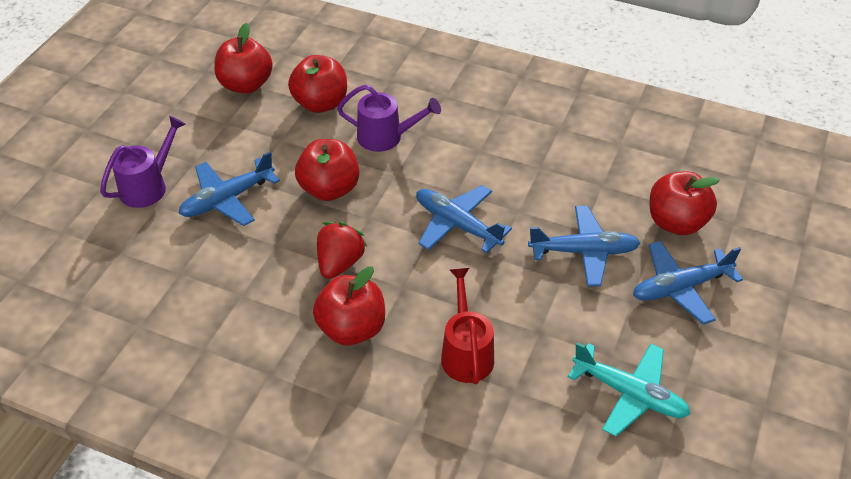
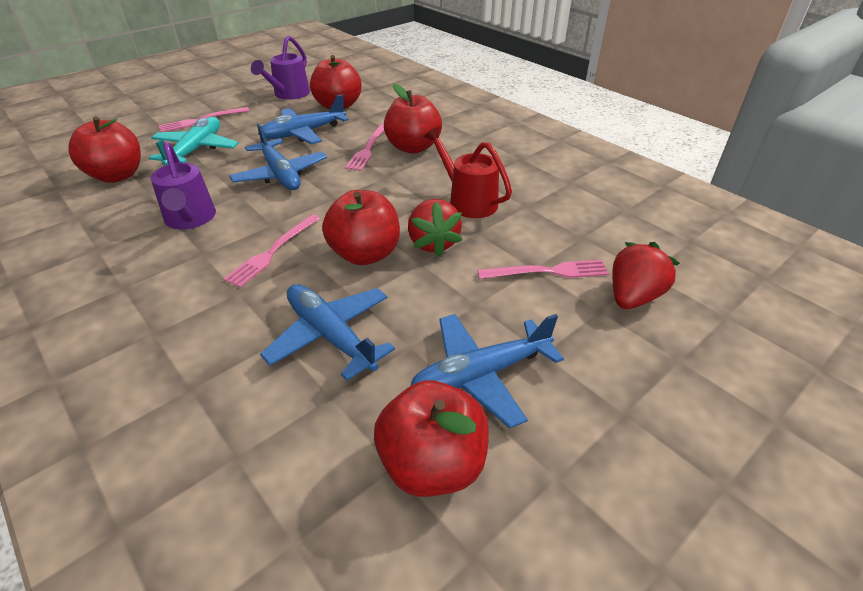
pink fork: 0 -> 4
red strawberry: 1 -> 2

